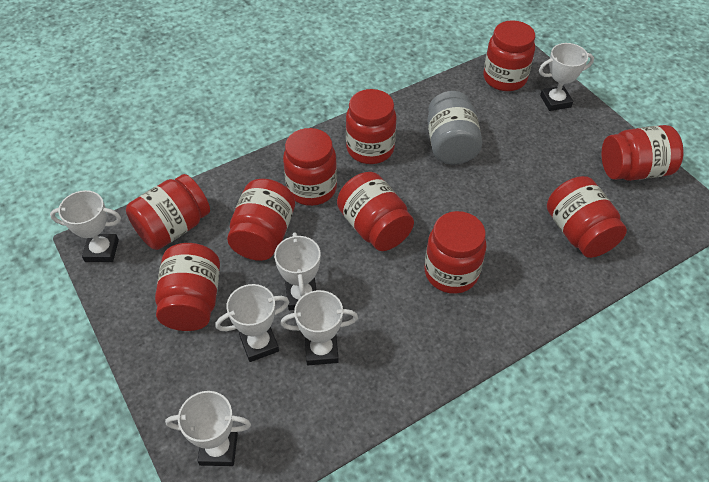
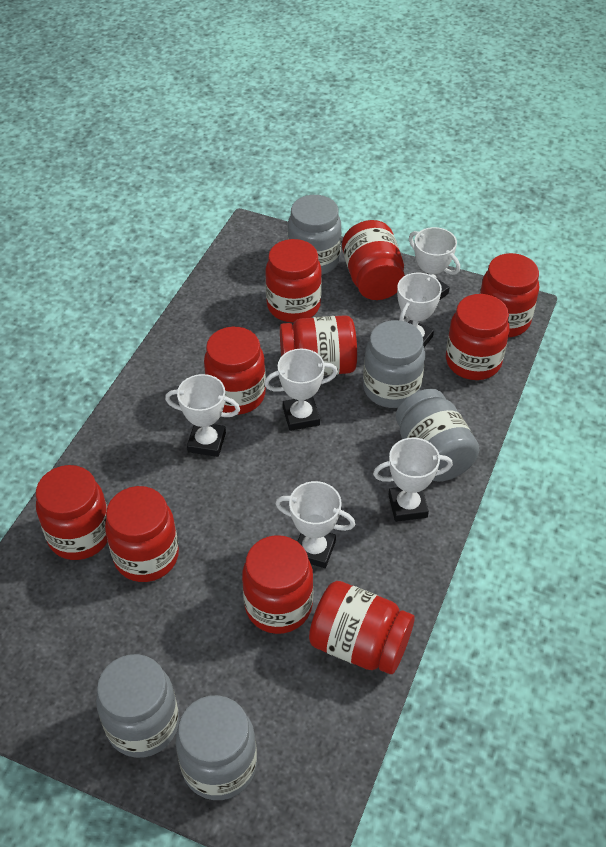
grey jar: 1 -> 5

